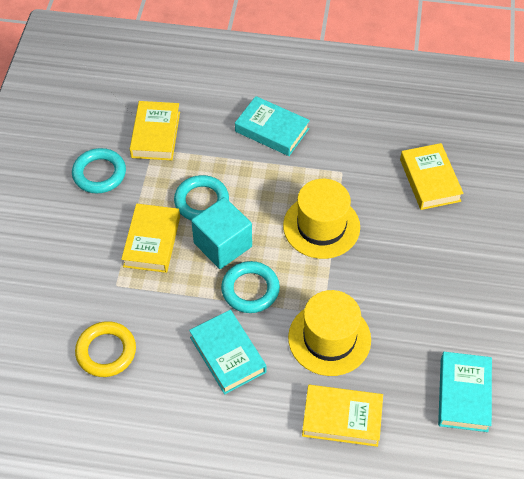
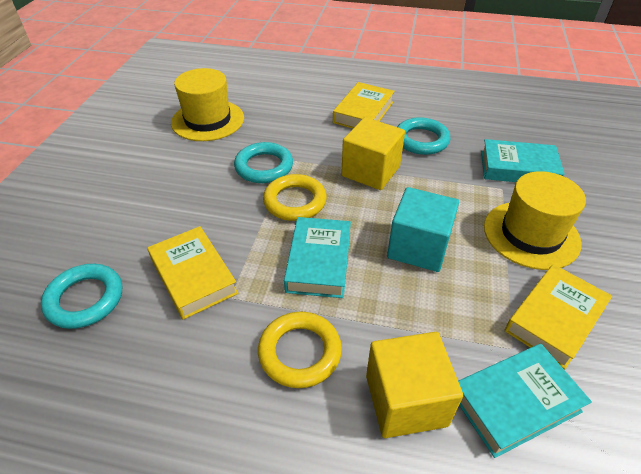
yellow book: 4 -> 3
yellow cube: 0 -> 2
yellow ring: 1 -> 2

